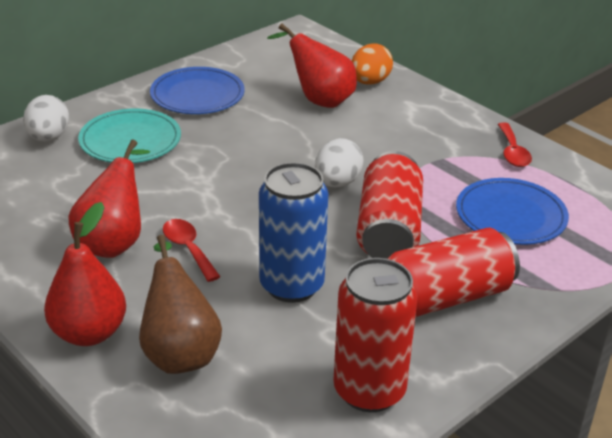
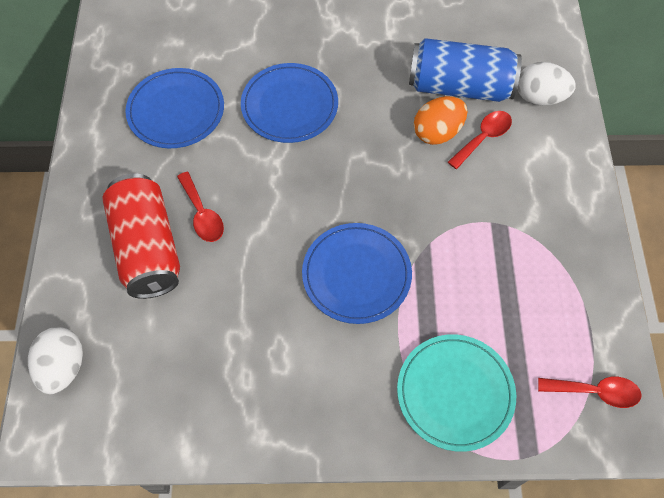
blue plate: 2 -> 3
brown pear: 1 -> 0
red can: 3 -> 1
red pear: 3 -> 0
red spoon: 2 -> 3

